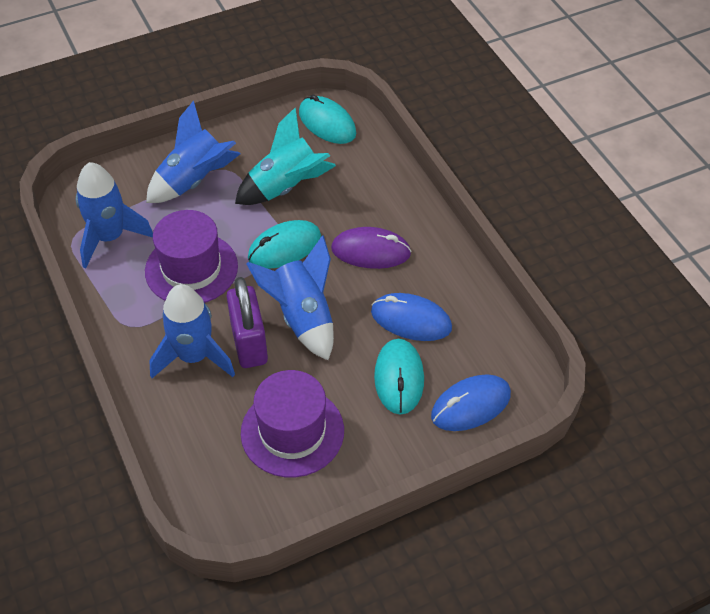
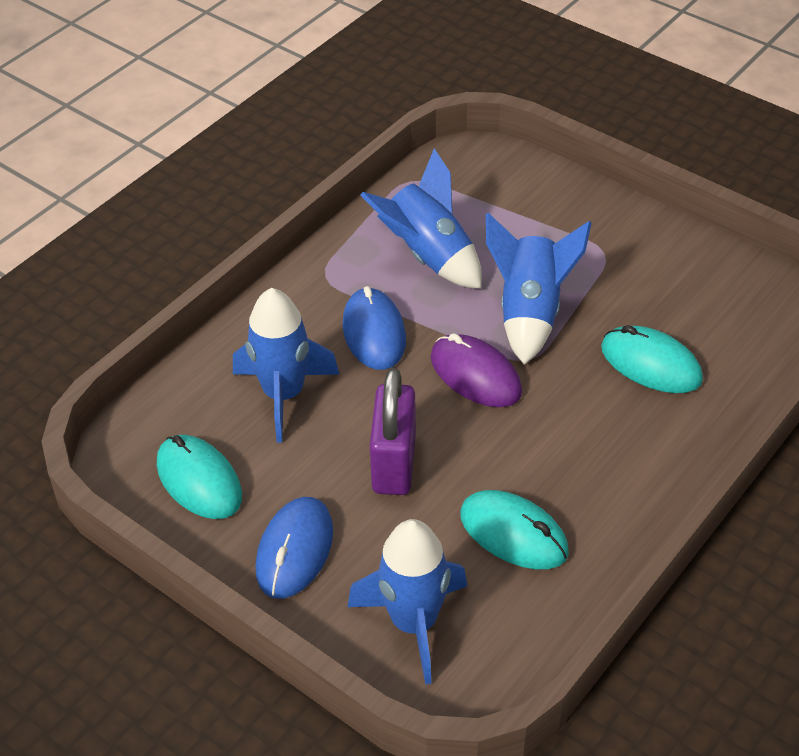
purple hat: 2 -> 0
turquoise rocket: 1 -> 0

